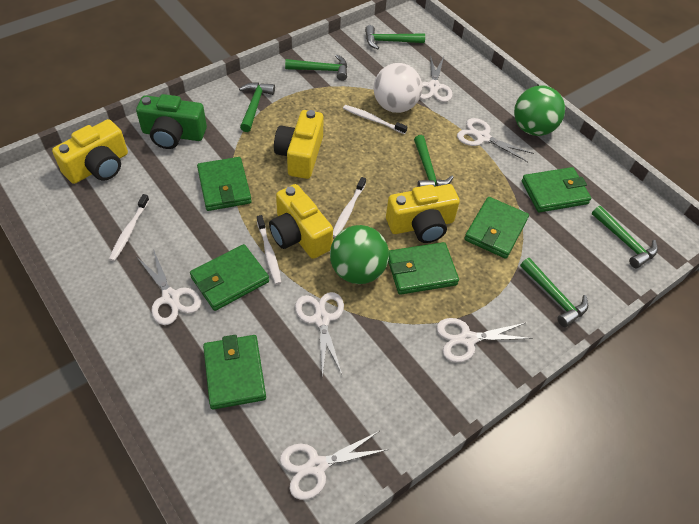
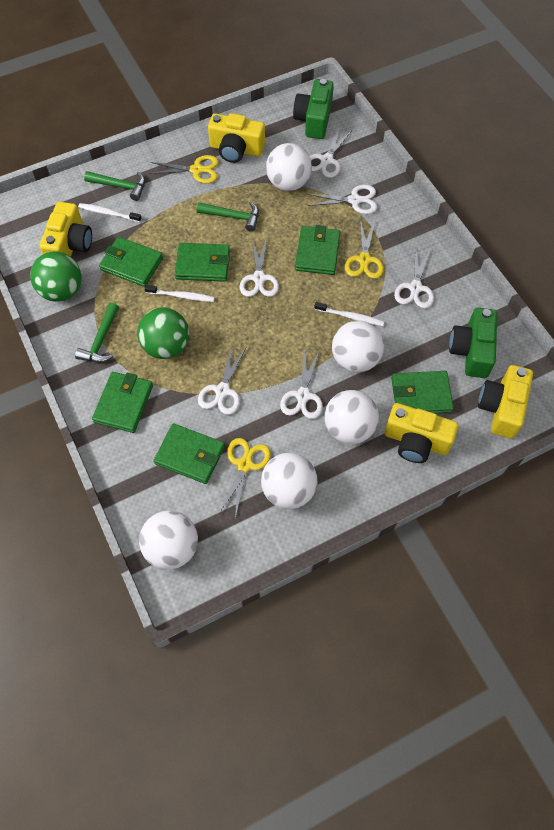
green camera: 1 -> 2
green hammer: 6 -> 3
white ball: 1 -> 5
white toothbrush: 4 -> 3
yellow scissors: 0 -> 3

